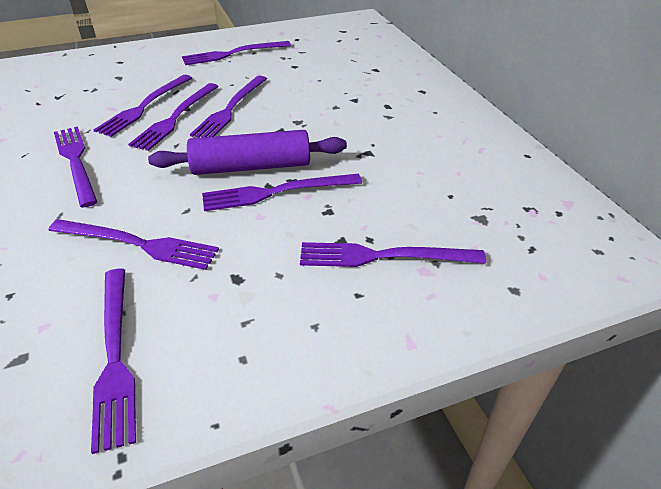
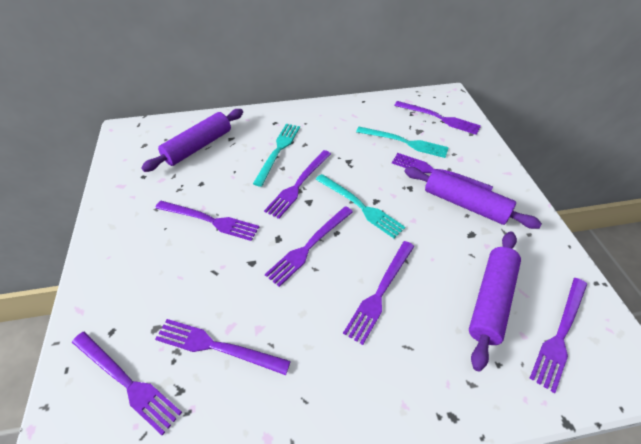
purple rolling pin: 1 -> 3
turquoise fork: 0 -> 3

